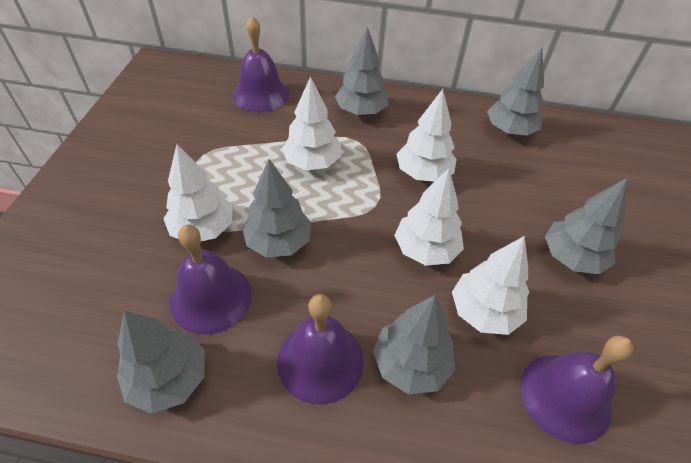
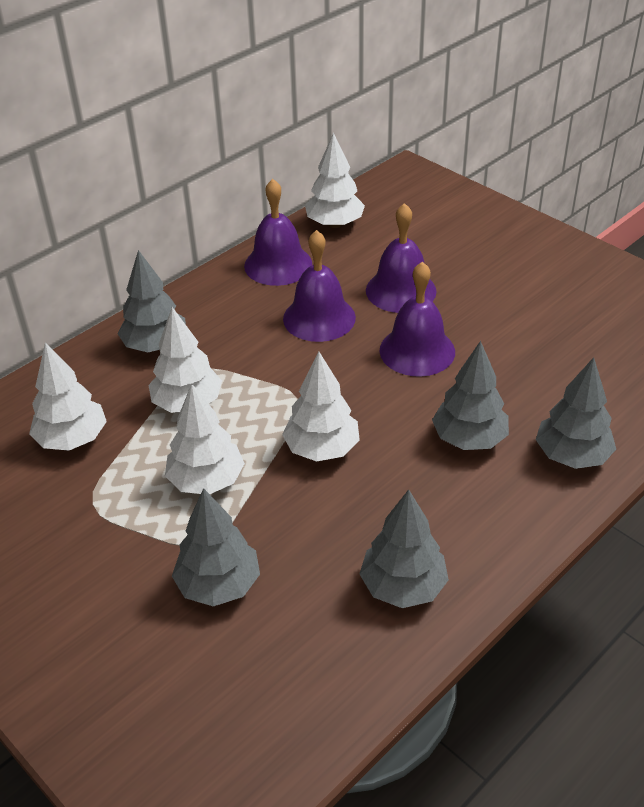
grey tree: 6 -> 5

